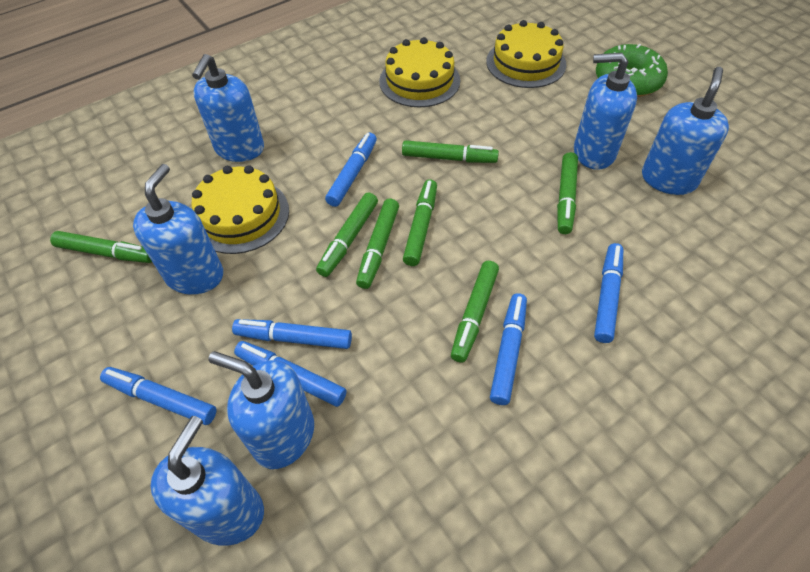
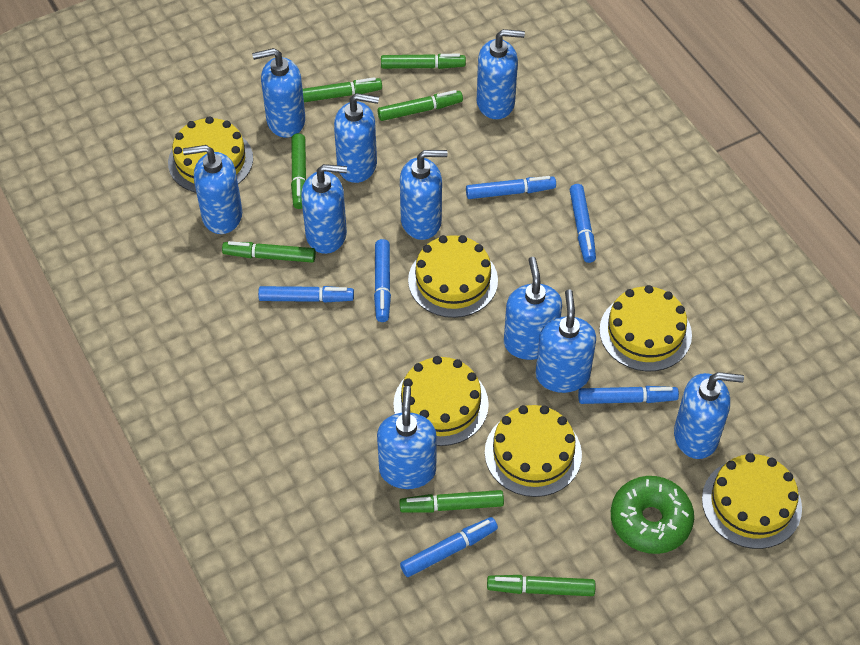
blue soap dispenser: 6 -> 10
yellow cake: 3 -> 6

